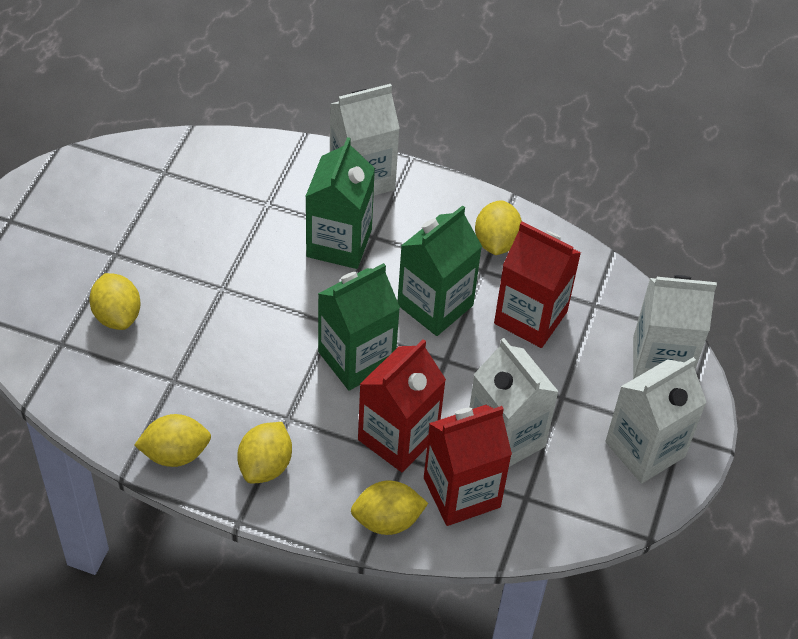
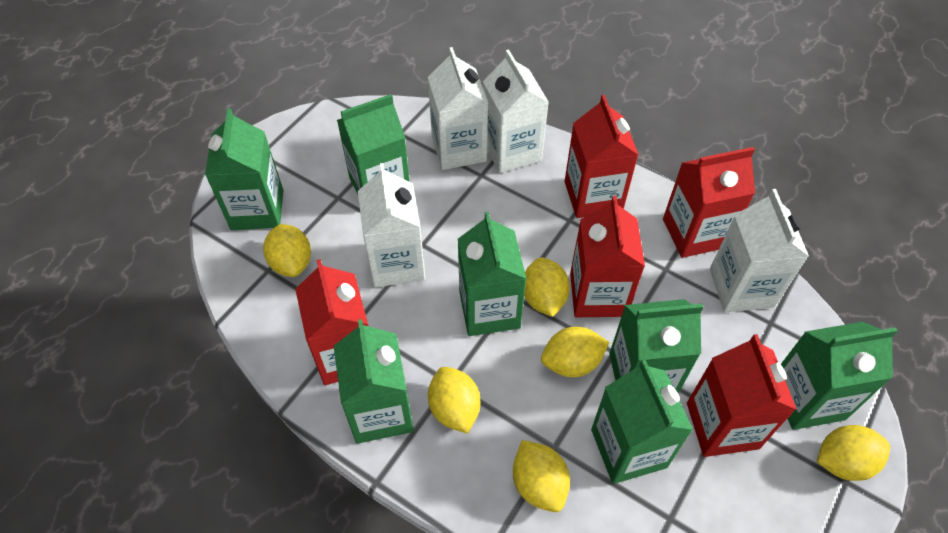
green carton: 3 -> 7
red carton: 3 -> 5
yellow lemon: 5 -> 6

